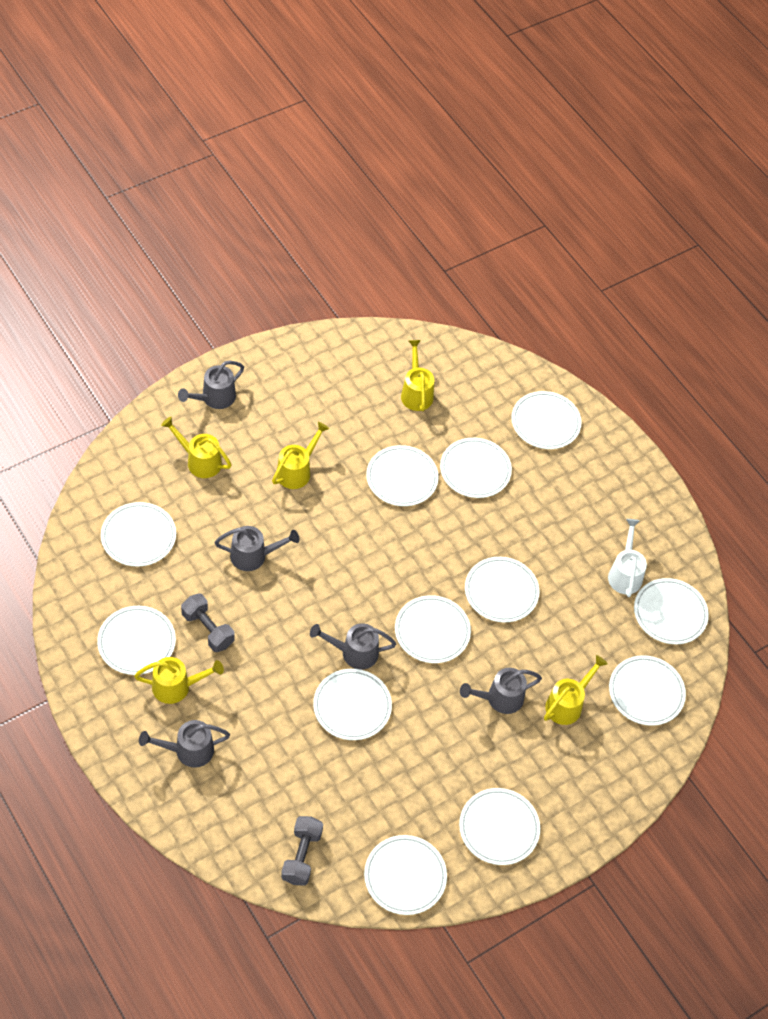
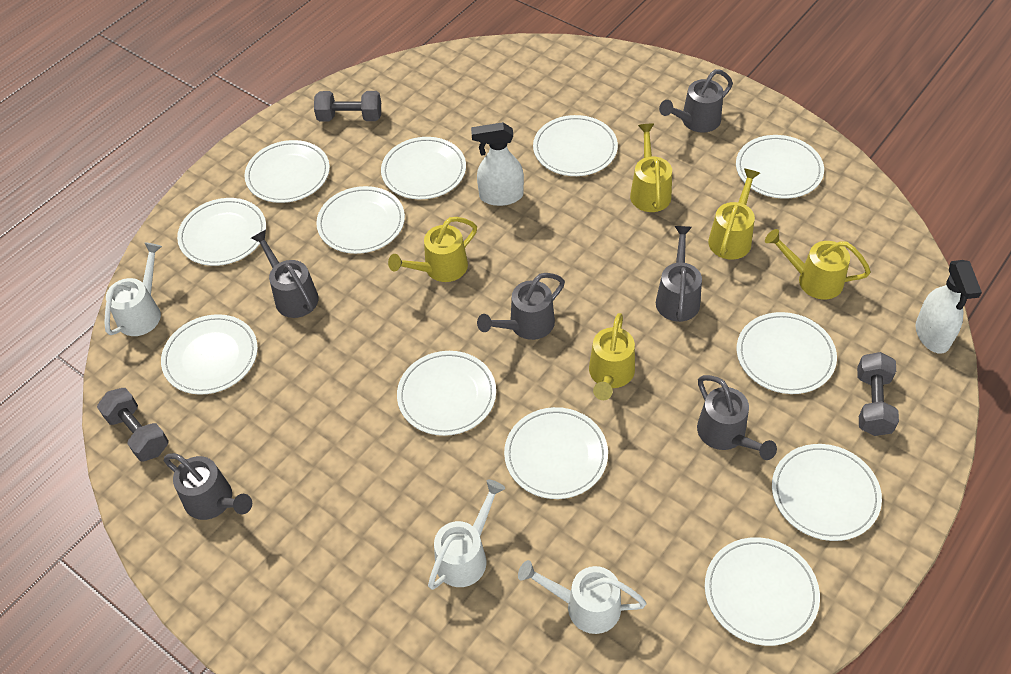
grey dumbbell: 2 -> 3
grey watering can: 5 -> 6
white spray bottle: 0 -> 2
white watering can: 1 -> 3

